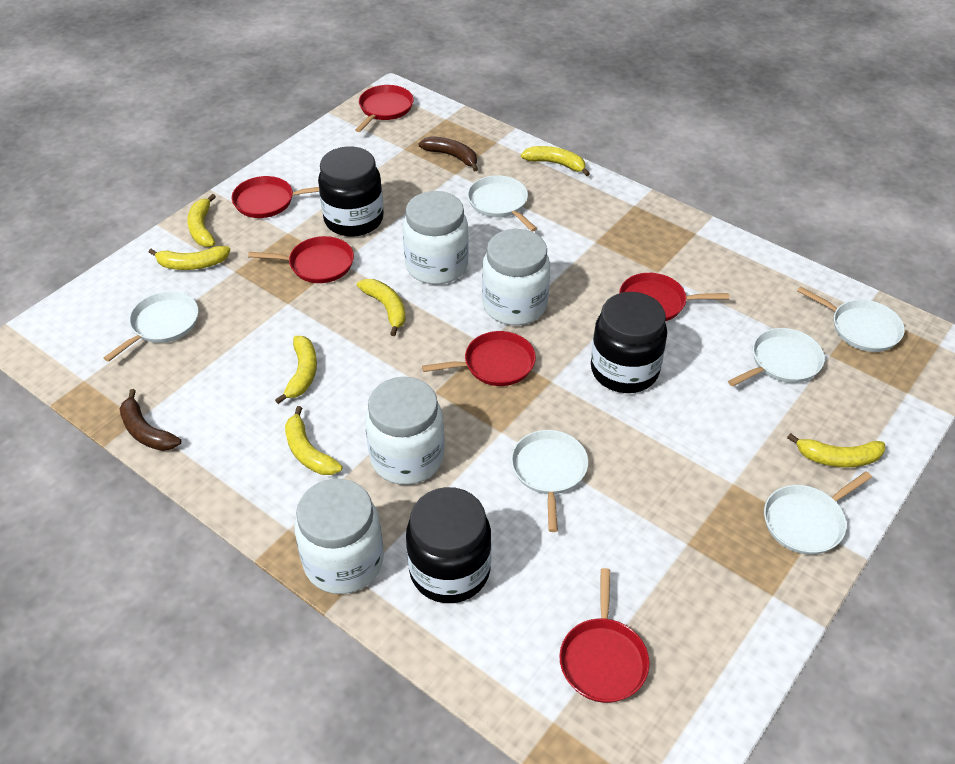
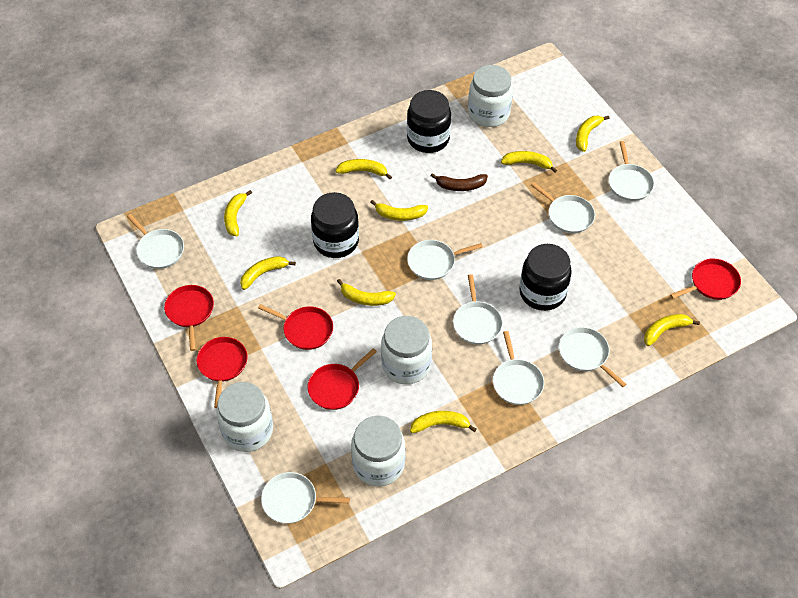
brown banana: 2 -> 1
red pan: 6 -> 5
white pan: 6 -> 8
yellow banana: 7 -> 9

